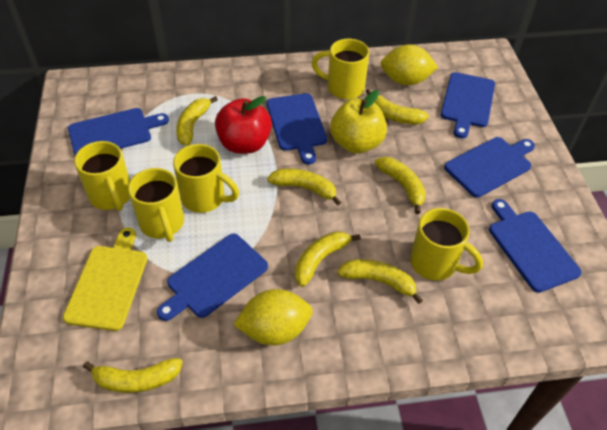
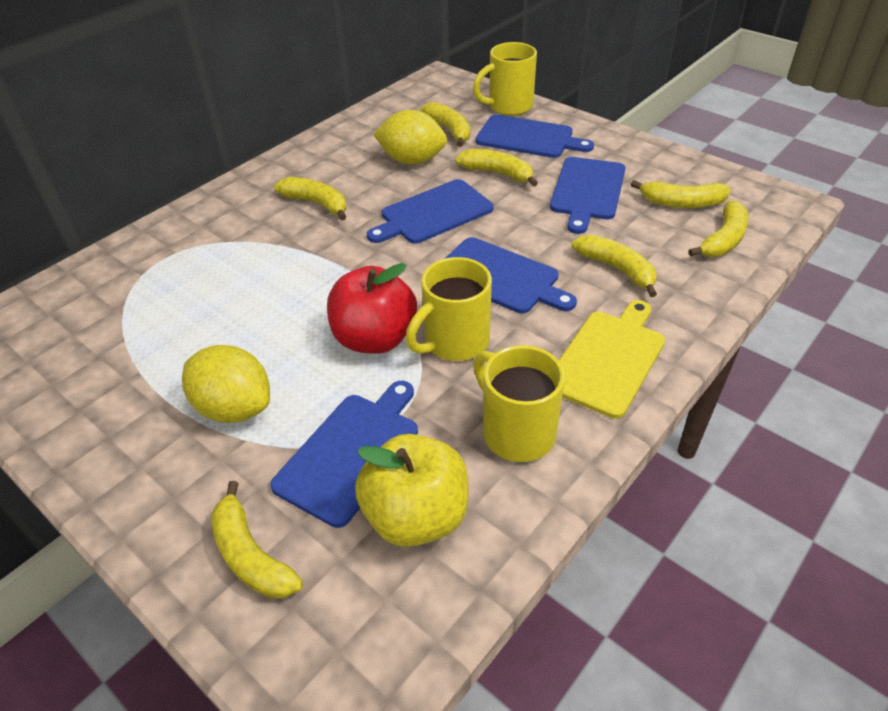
blue cutting board: 6 -> 5
yellow mug: 5 -> 3

